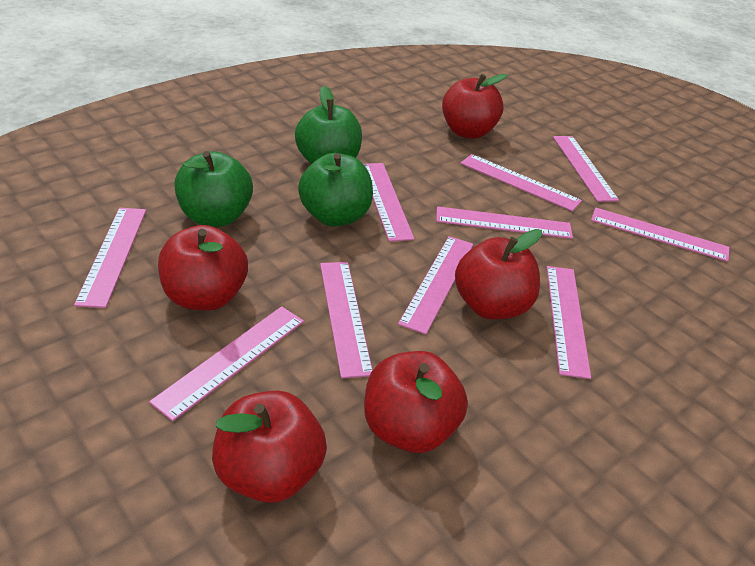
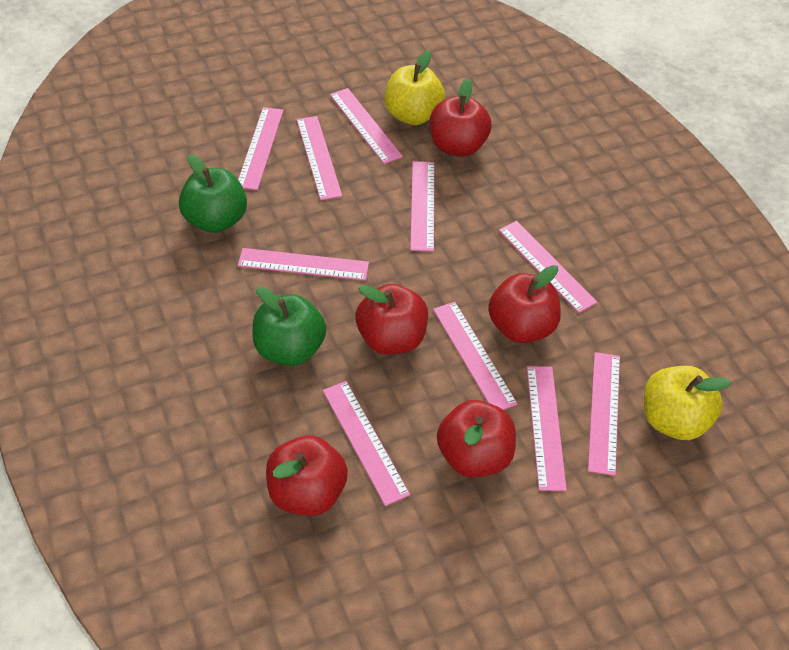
green apple: 3 -> 2
yellow apple: 0 -> 2

